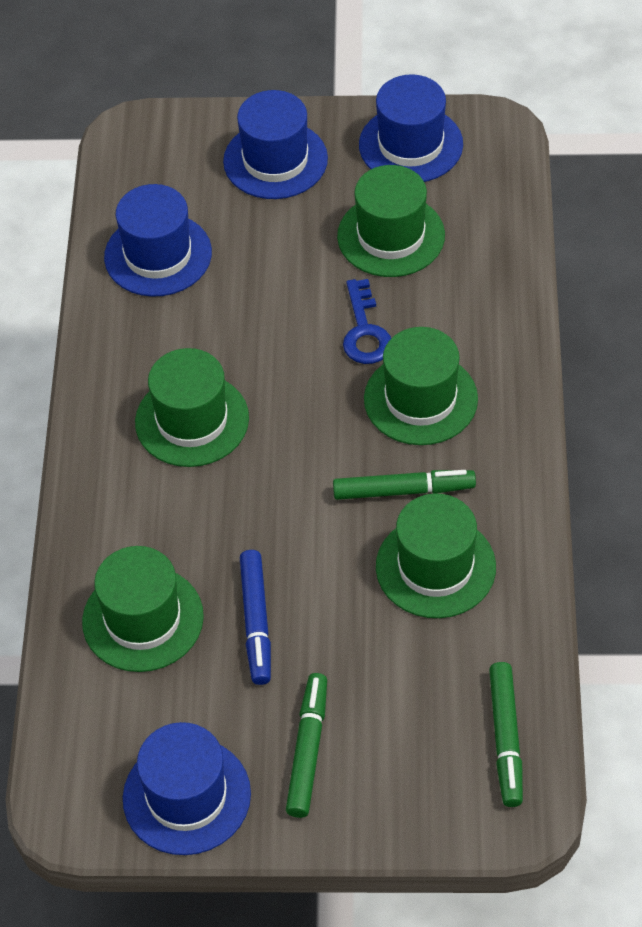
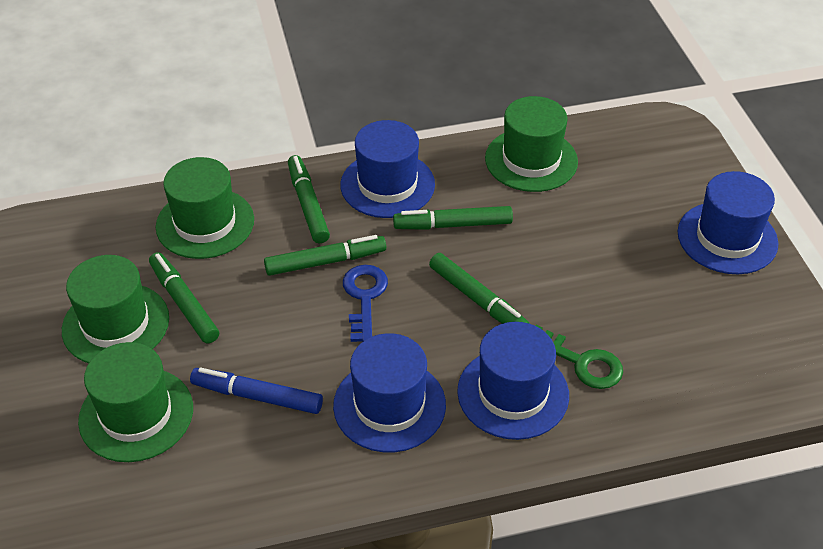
green hat: 5 -> 4
green key: 0 -> 1
green marker: 3 -> 5

